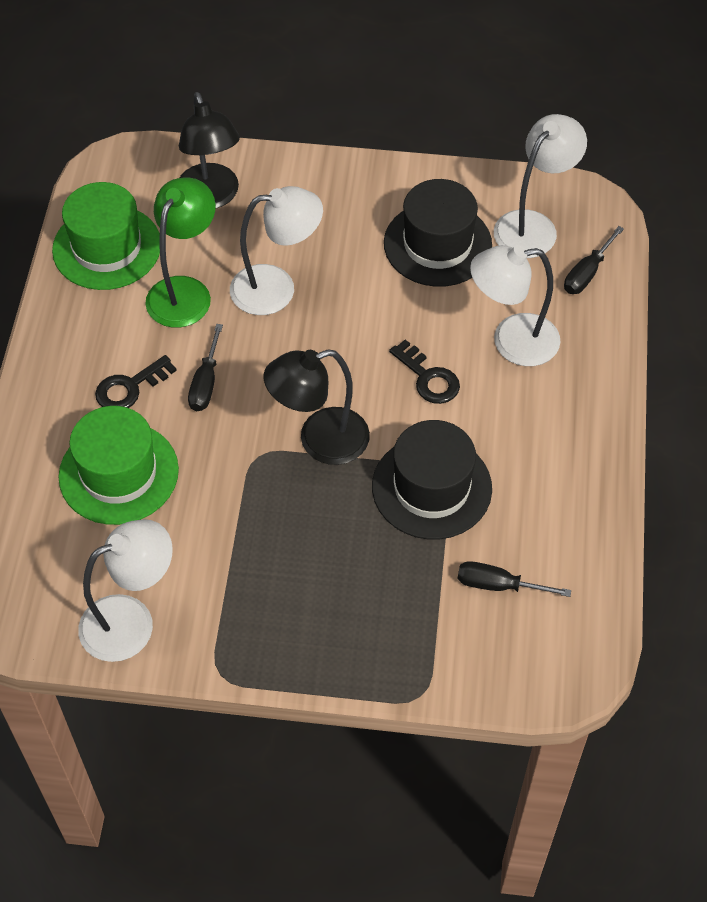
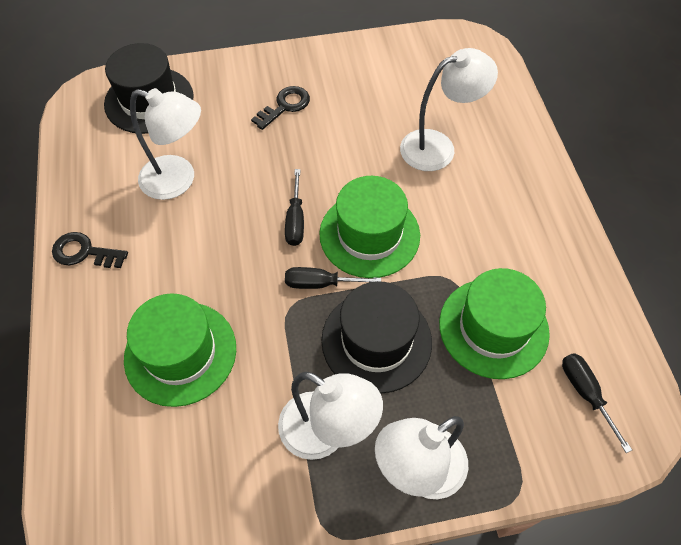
black lamp: 2 -> 0
green hat: 2 -> 3
green lamp: 1 -> 0

